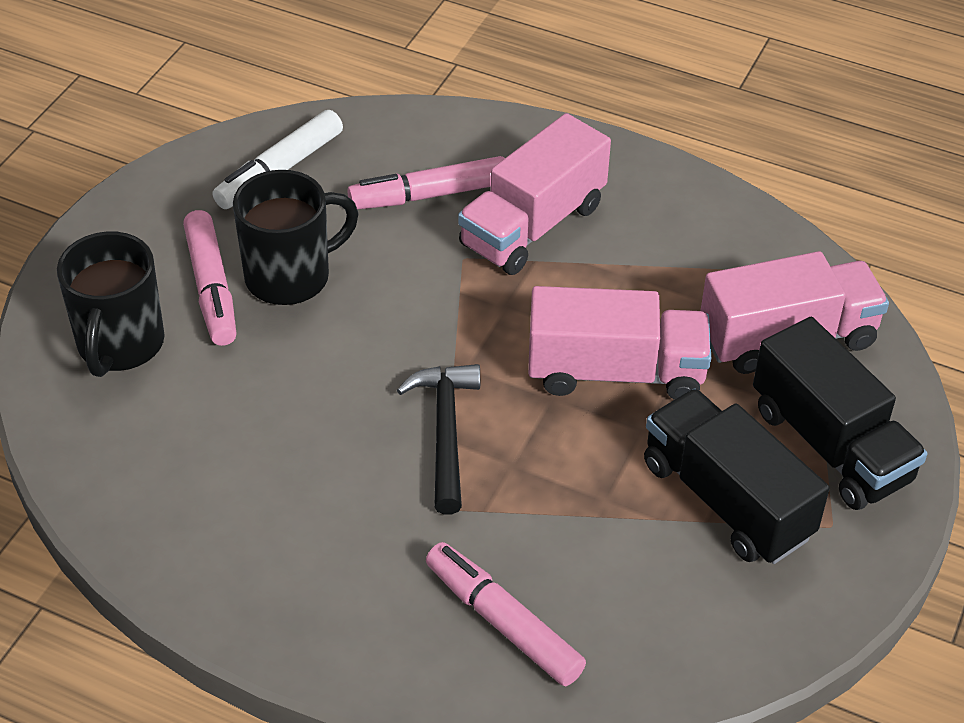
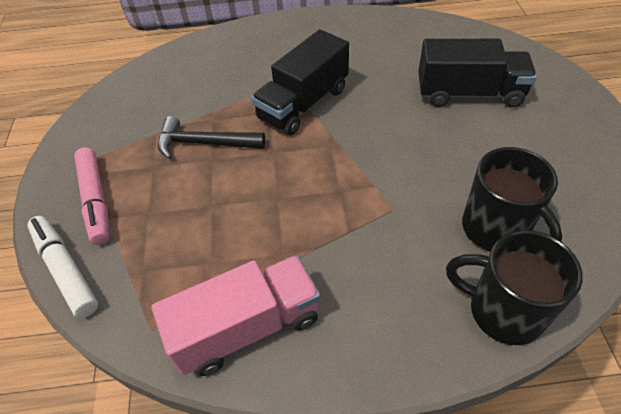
pink marker: 3 -> 1
pink truck: 3 -> 1

